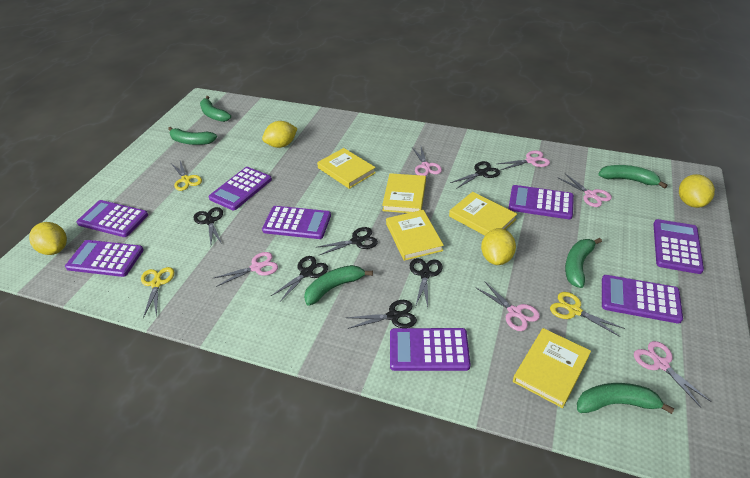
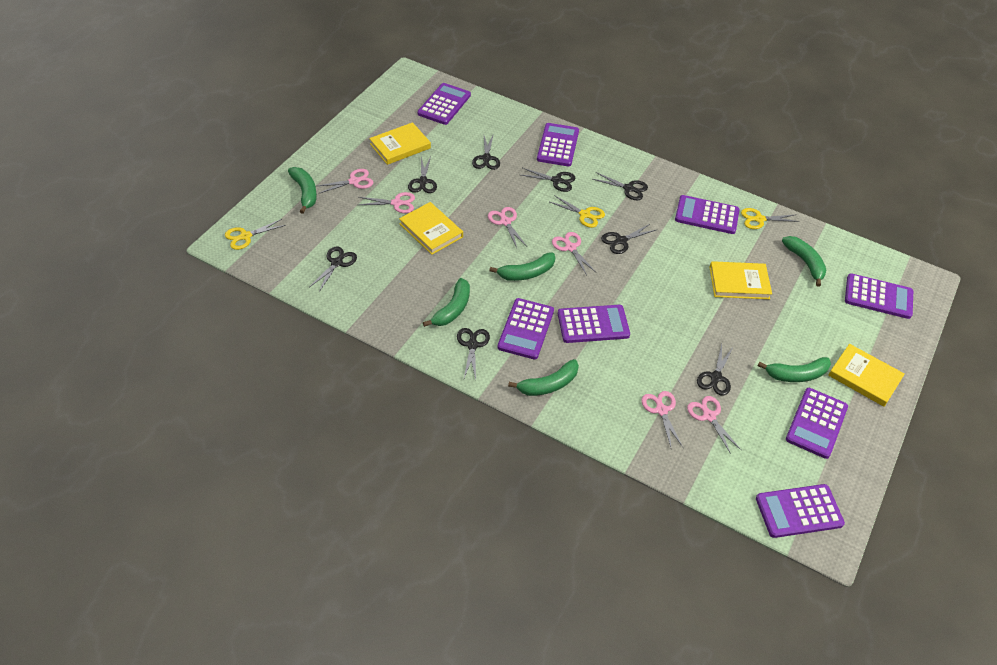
black scissors: 6 -> 8
yellow book: 5 -> 4
yellow lemon: 4 -> 0

